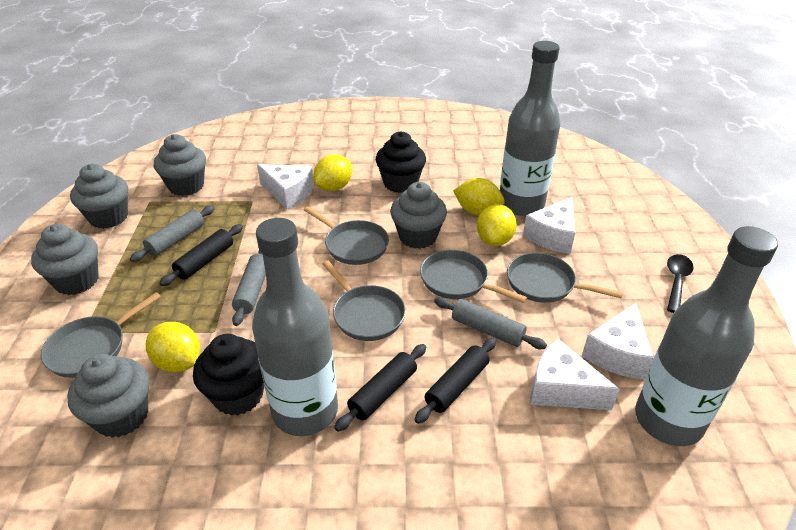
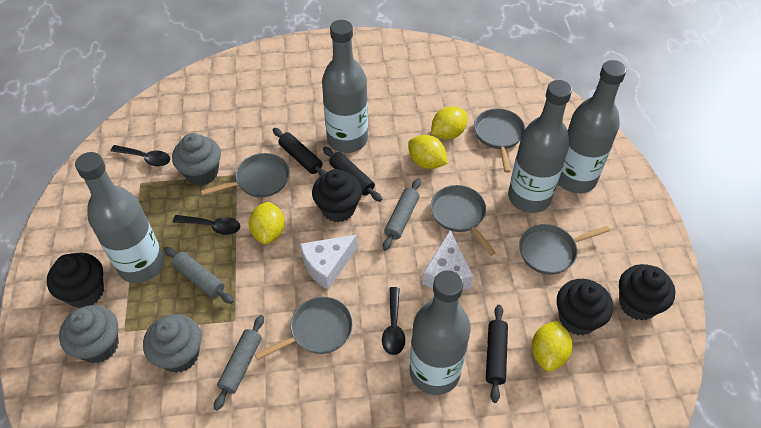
black cupcake: 2 -> 4
black spoon: 1 -> 3
grey bottle: 3 -> 5
grey cupcake: 5 -> 3
white cheese: 4 -> 2

